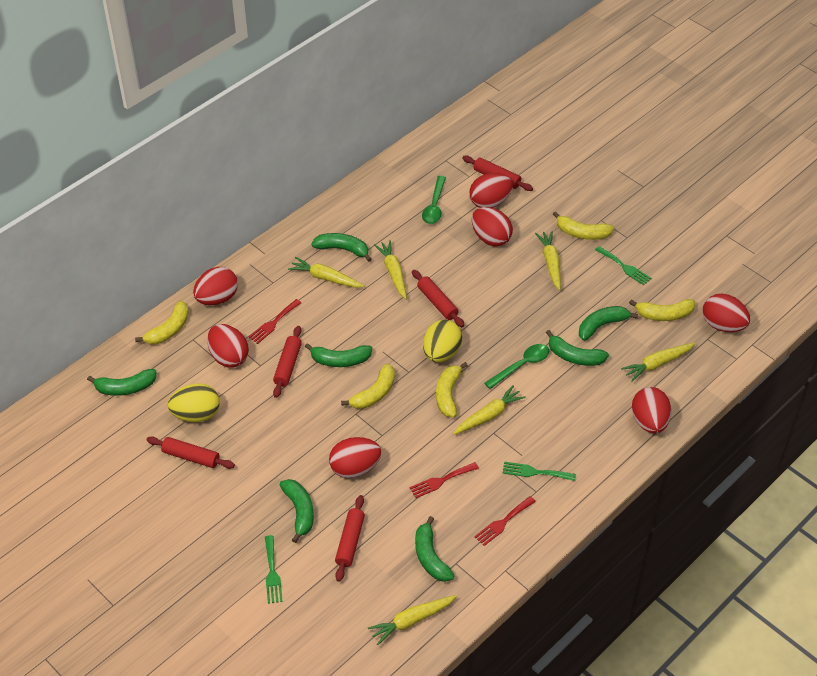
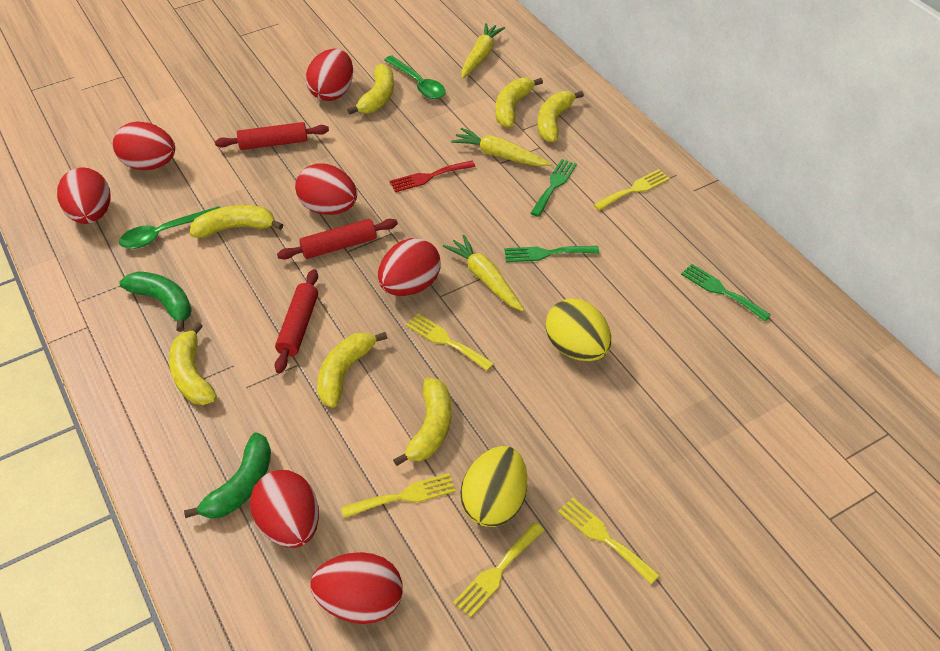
green banana: 7 -> 2
red fork: 3 -> 1
red rolling pin: 5 -> 3
yellow banana: 5 -> 7
yellow carrot: 6 -> 3
yellow fork: 0 -> 5

